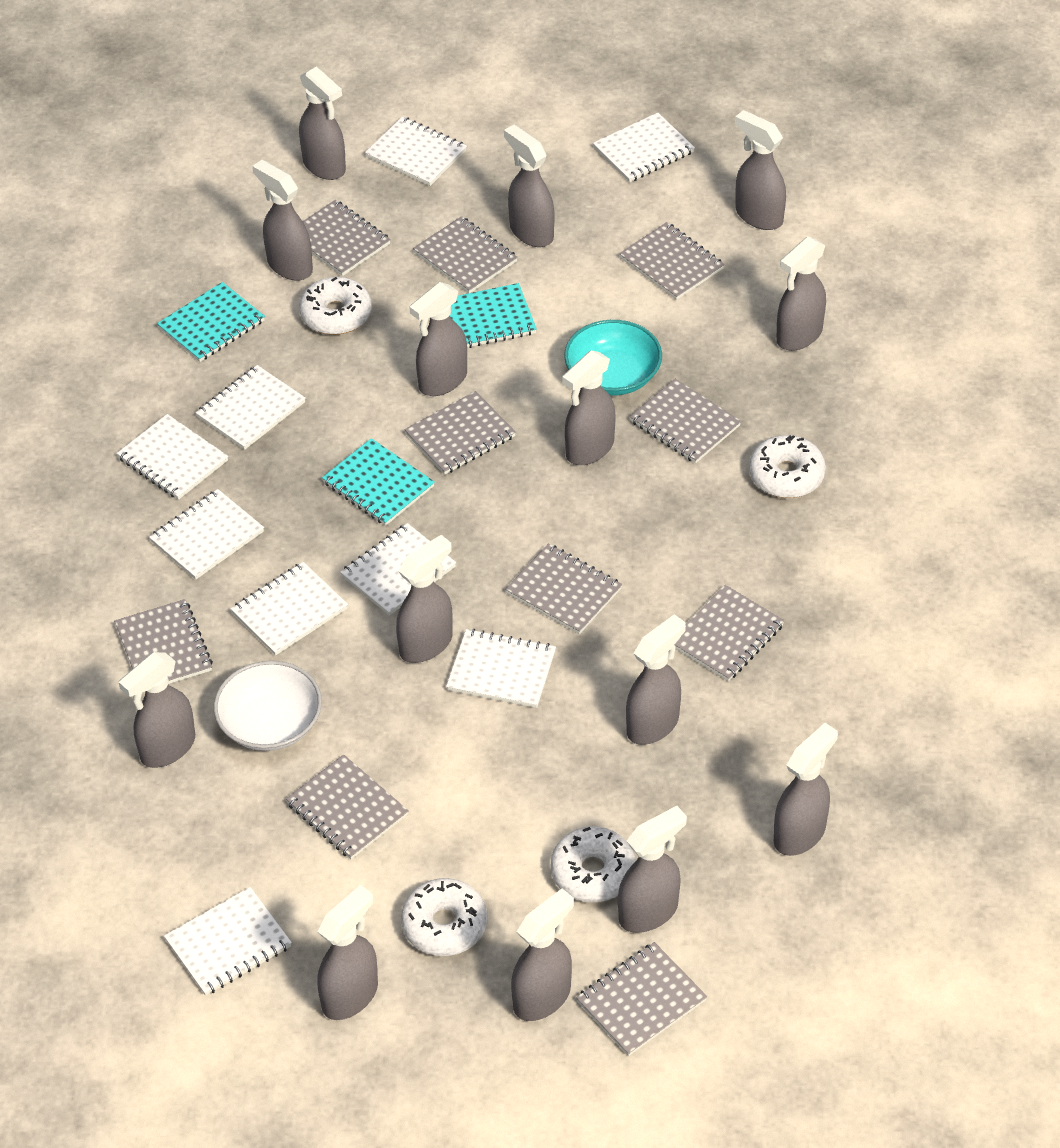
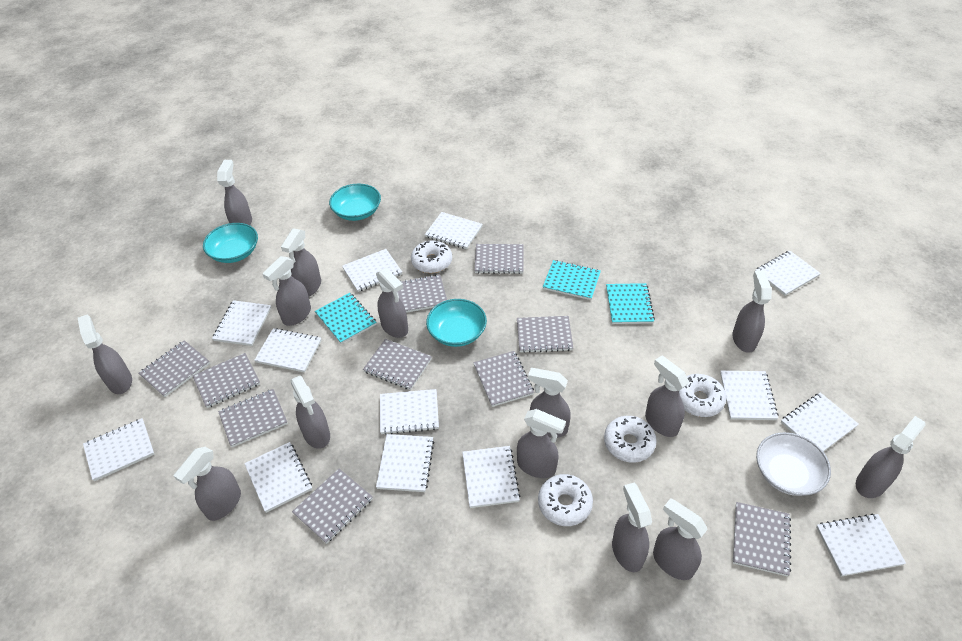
turquoise bowl: 1 -> 3
white notebook: 9 -> 13

